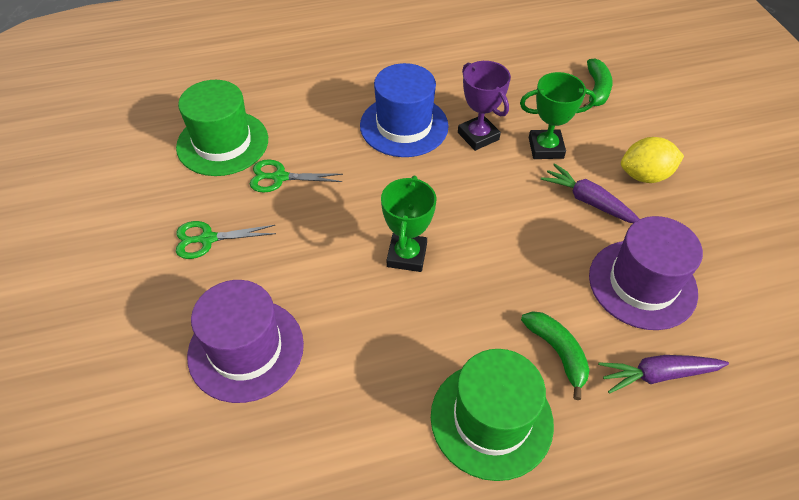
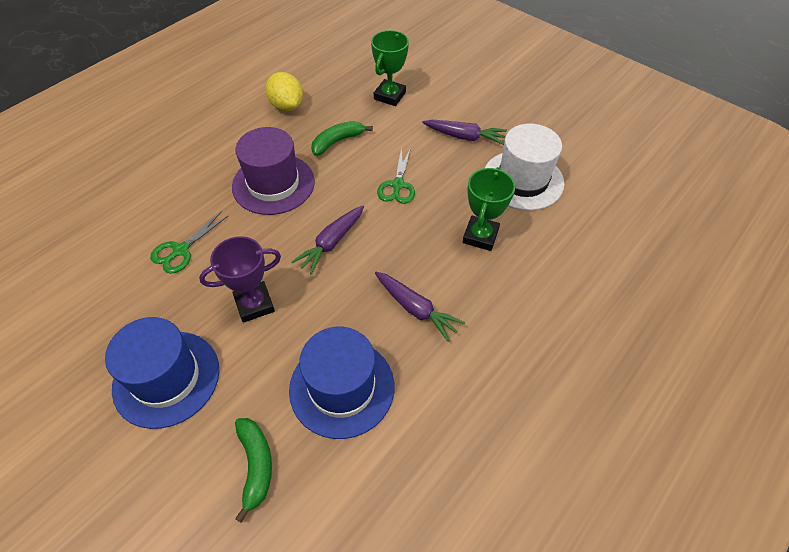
blue hat: 1 -> 2
green hat: 2 -> 0
purple carrot: 2 -> 3
purple hat: 2 -> 1
white hat: 0 -> 1

